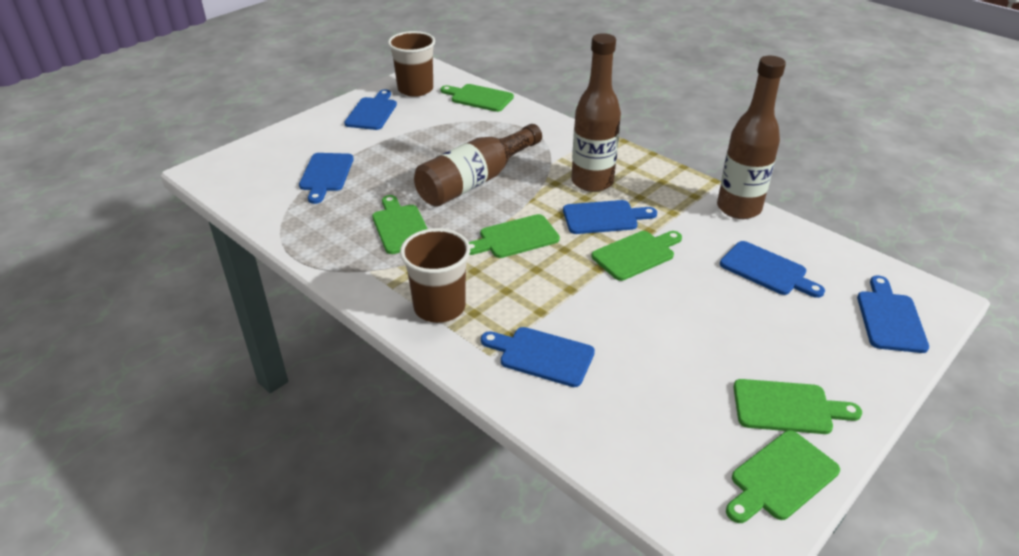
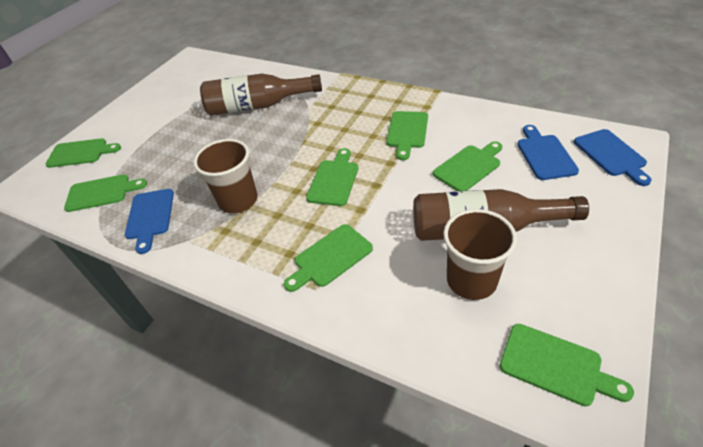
blue cutting board: 6 -> 3
brown bottle: 3 -> 2
green cutting board: 6 -> 7

